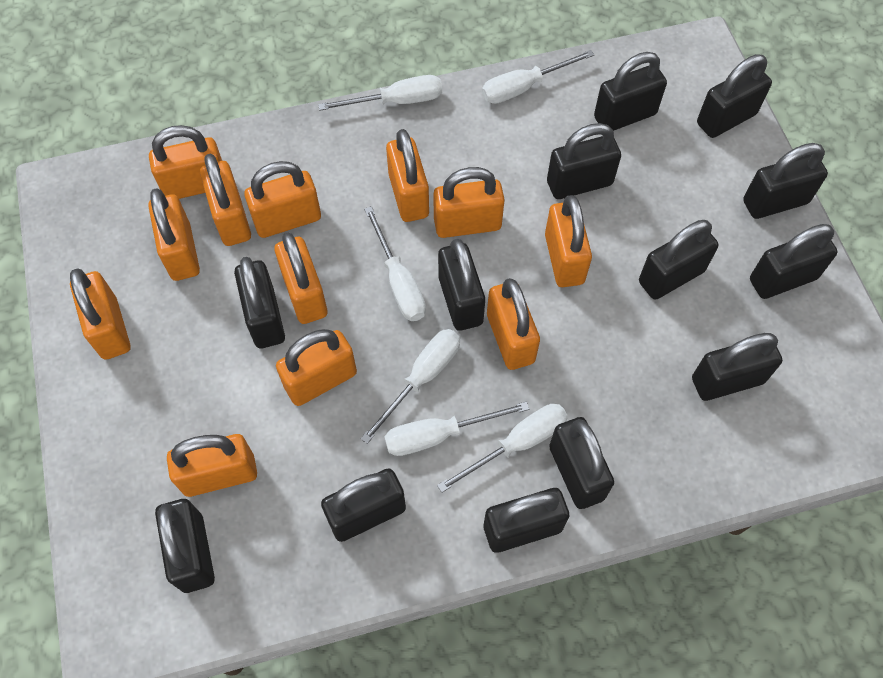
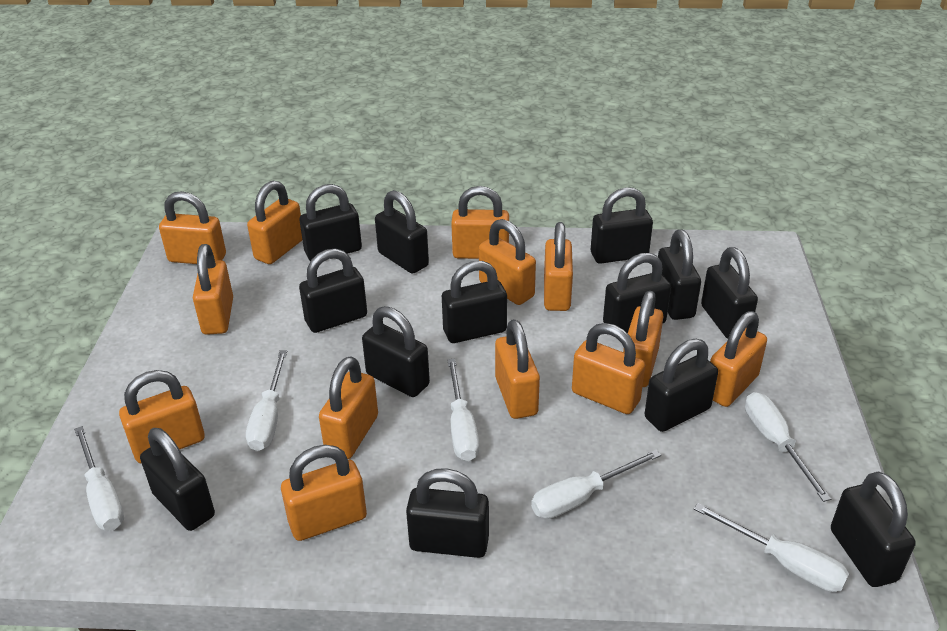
orange padlock: 12 -> 13

